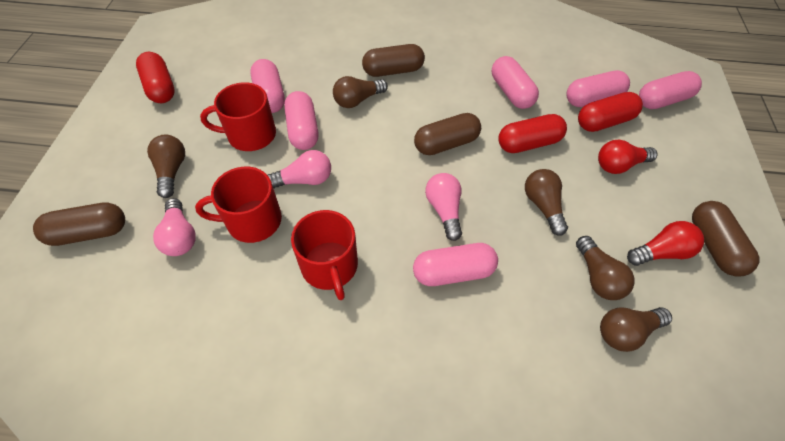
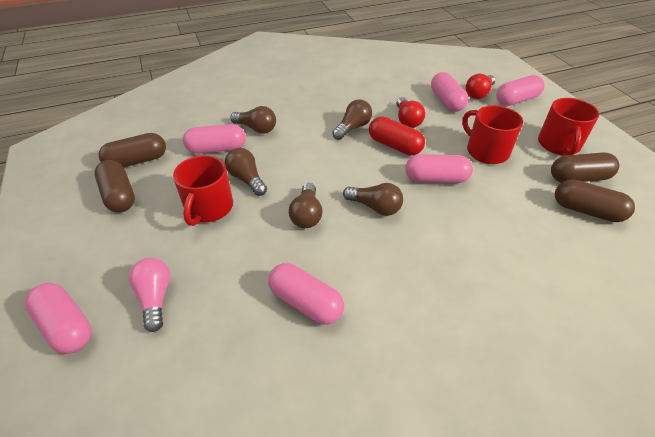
pink light bulb: 3 -> 1
red capsule: 3 -> 1

